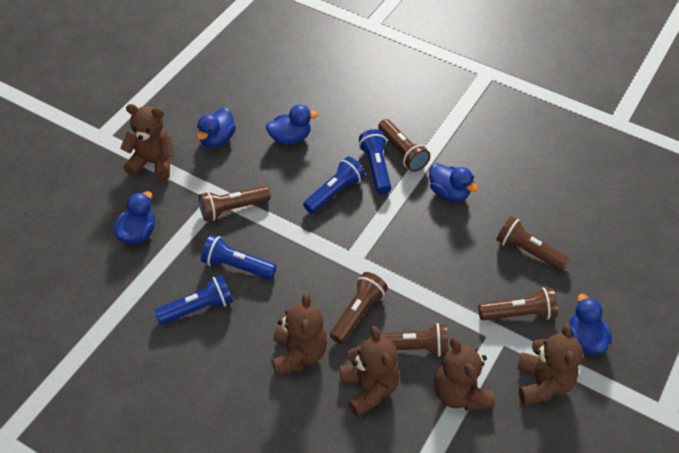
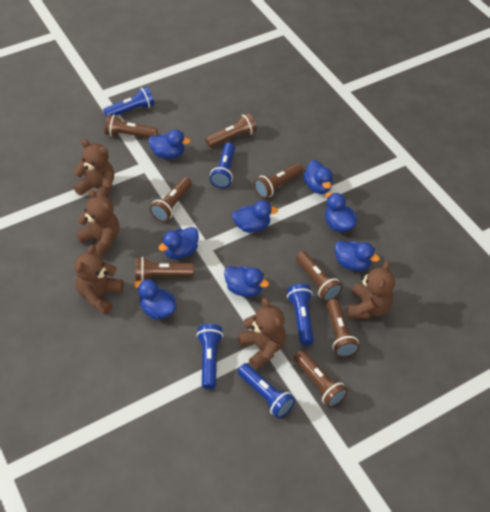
blue duck: 5 -> 8
blue flashlight: 4 -> 5
brown flashlight: 6 -> 8

